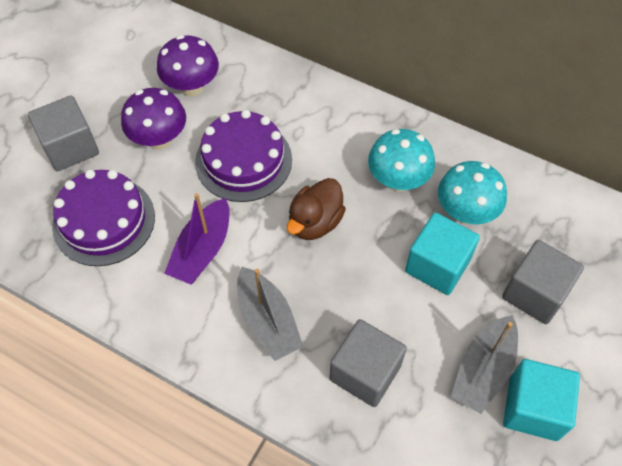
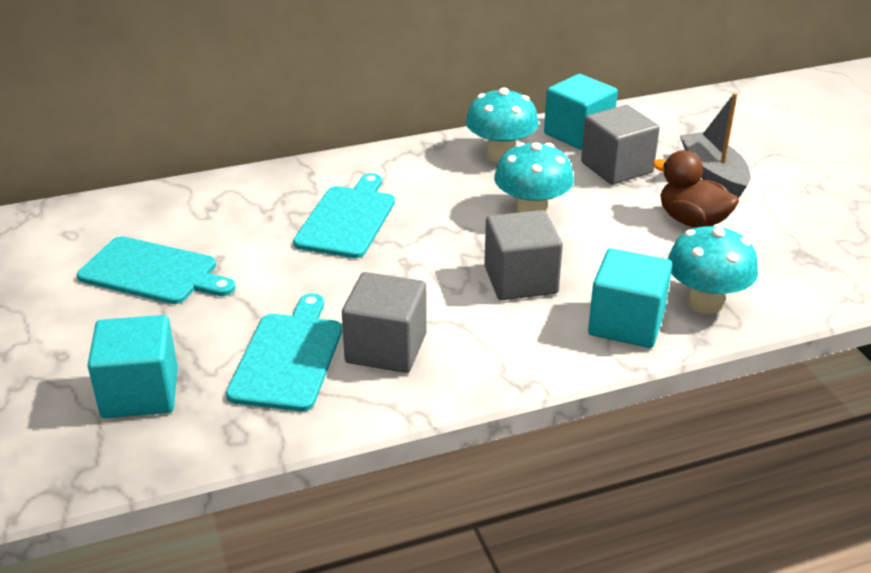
grey boat: 2 -> 1
purple boat: 1 -> 0
purple cake: 2 -> 0
purple mushroom: 2 -> 0
turquoise cube: 2 -> 3
turquoise cutting board: 0 -> 3
turquoise mushroom: 2 -> 3

